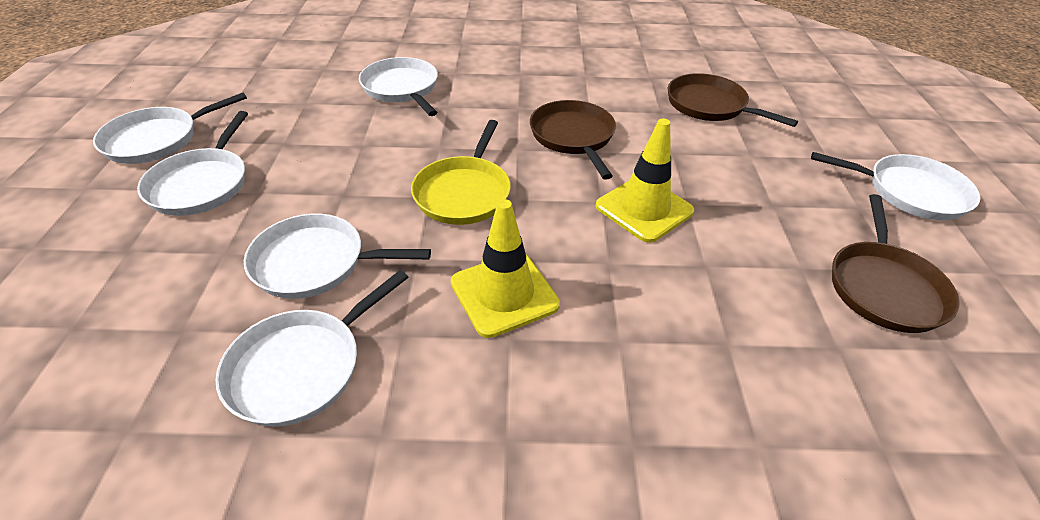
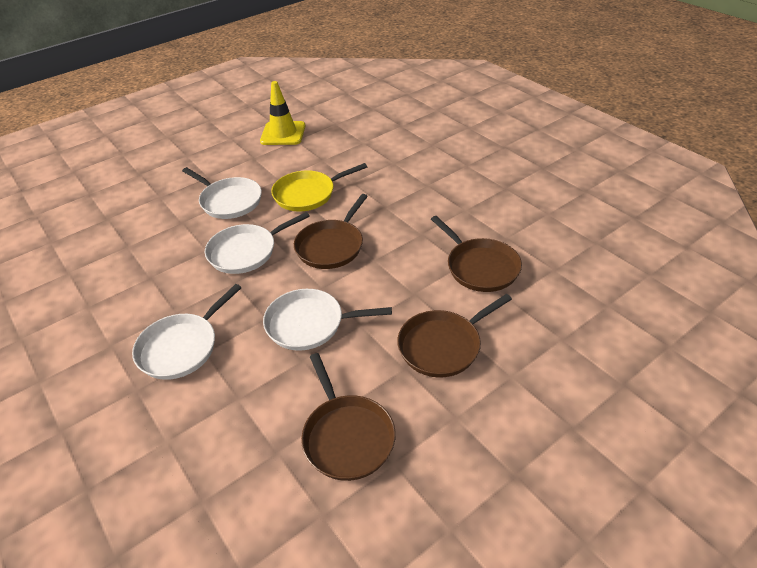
brown pan: 3 -> 4
white pan: 6 -> 4
yellow traffic cone: 2 -> 1

